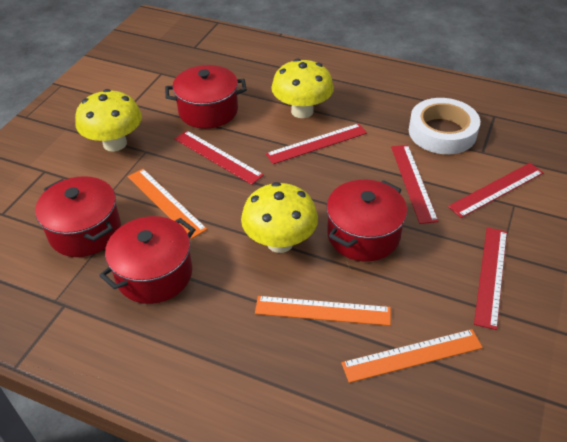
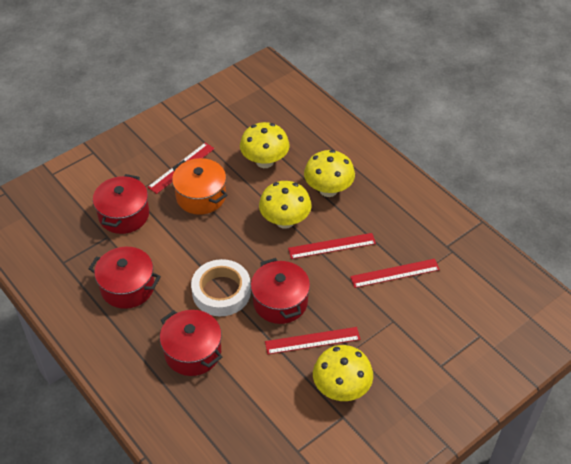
orange pot: 0 -> 1
orange ruler: 3 -> 0
red ruler: 5 -> 4
yellow mushroom: 3 -> 4

